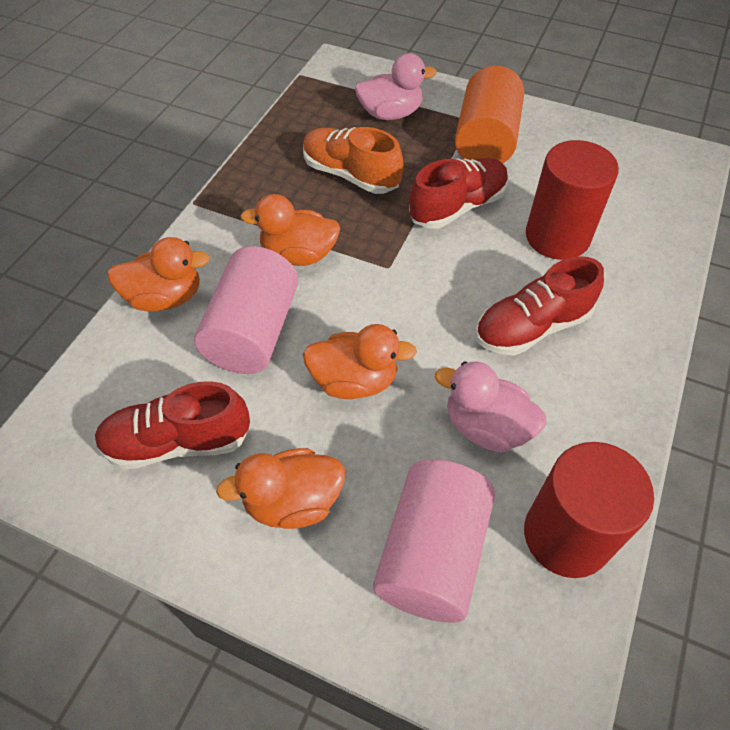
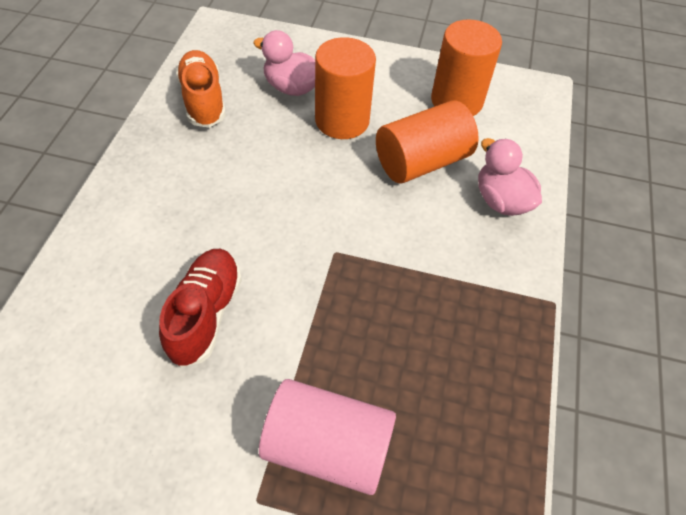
orange cylinder: 1 -> 3
orange duck: 4 -> 0
pink cylinder: 2 -> 1
red cylinder: 2 -> 0
red shoe: 3 -> 1

